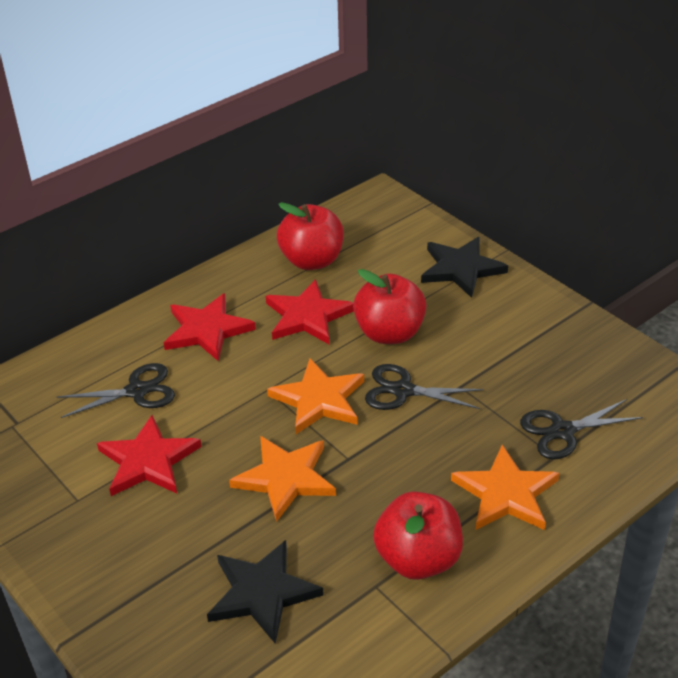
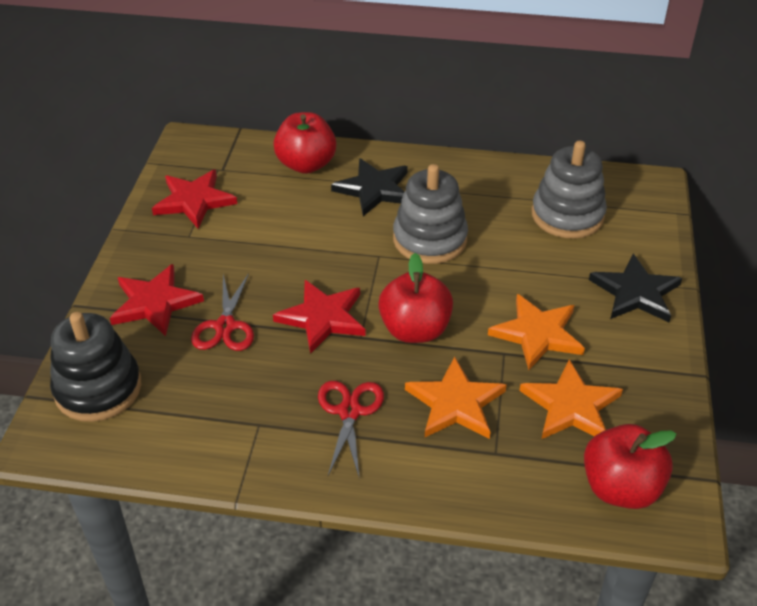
black scissors: 3 -> 0
black stacking toy: 0 -> 1
grey stacking toy: 0 -> 2
red scissors: 0 -> 2

